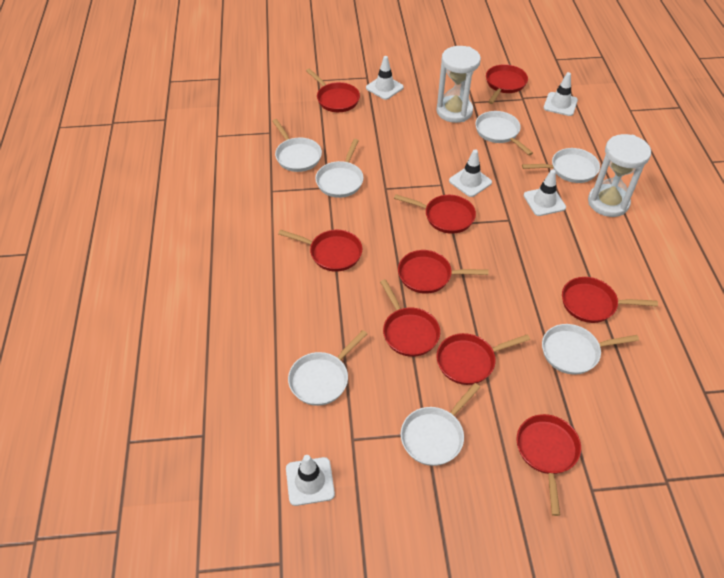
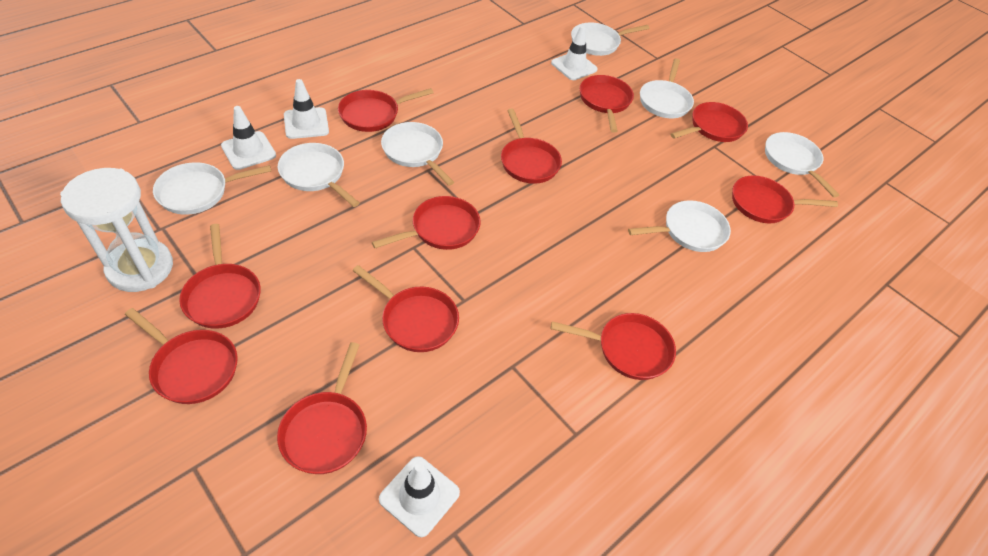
red pan: 9 -> 11
white hourglass: 2 -> 1
white traffic cone: 5 -> 4

